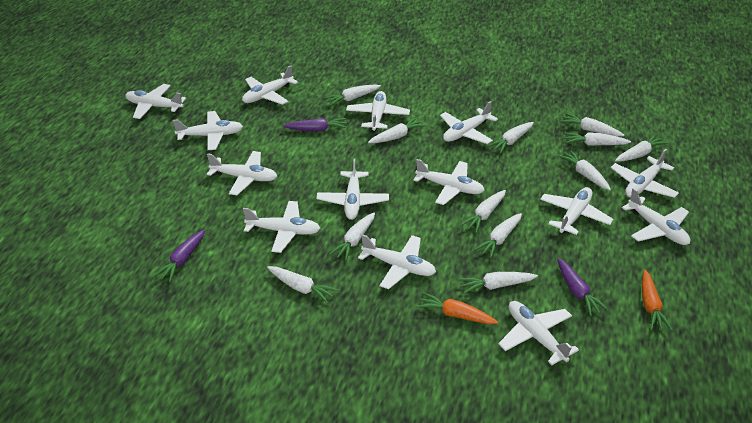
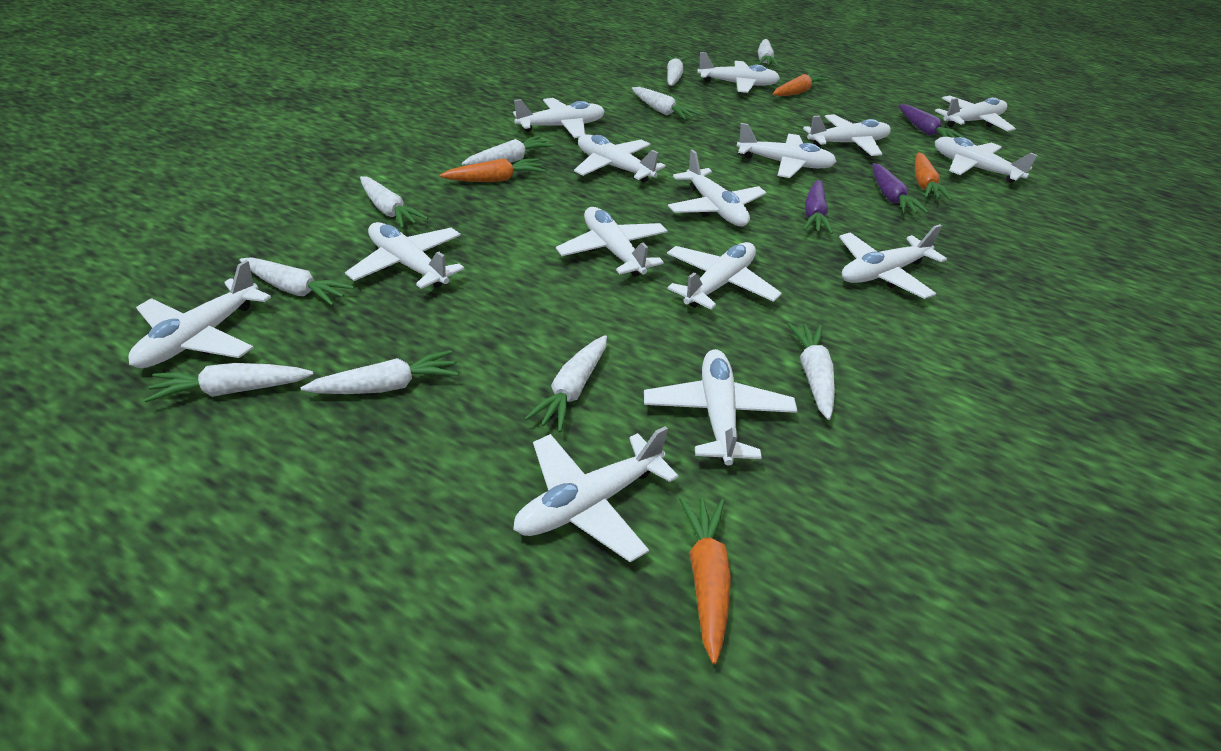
orange carrot: 2 -> 4
white carrot: 12 -> 10
white plane: 14 -> 15

